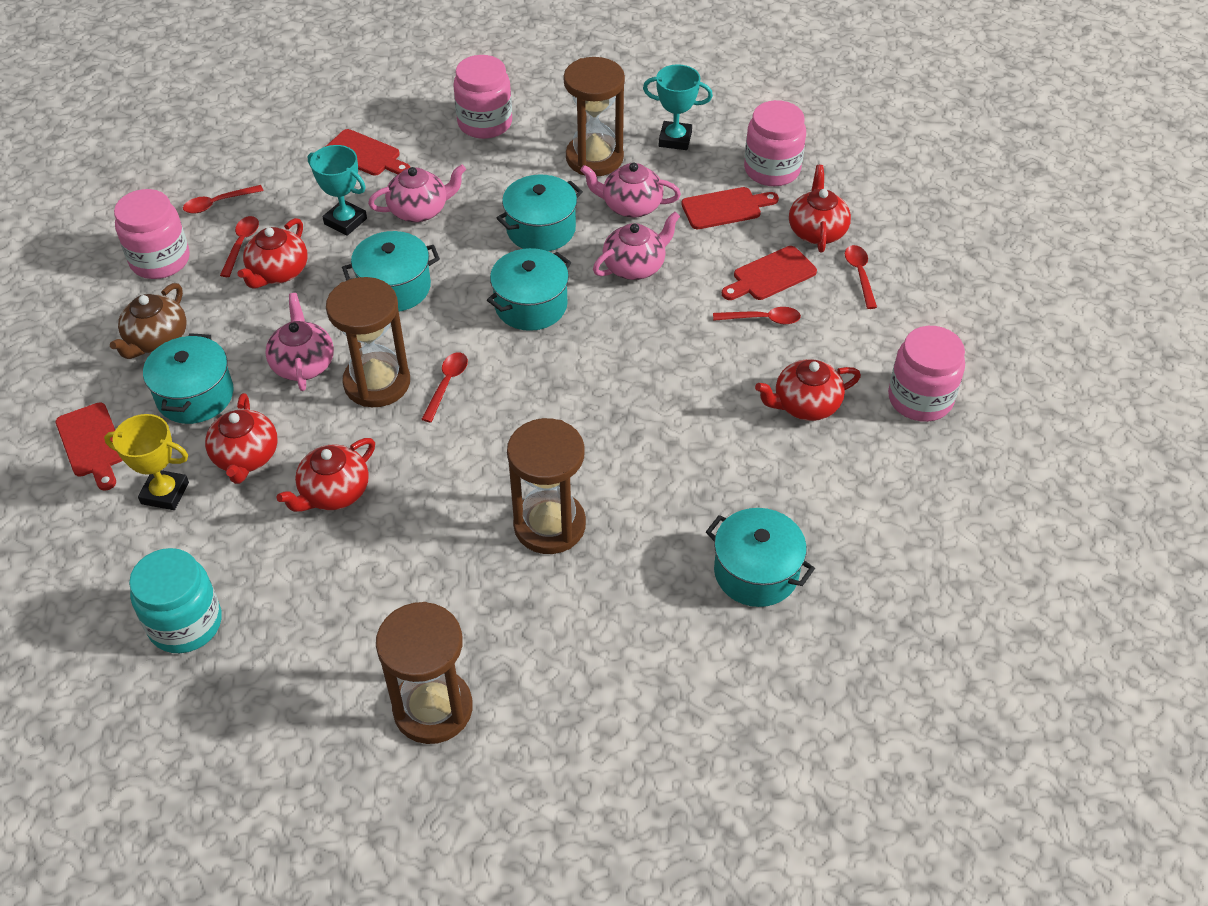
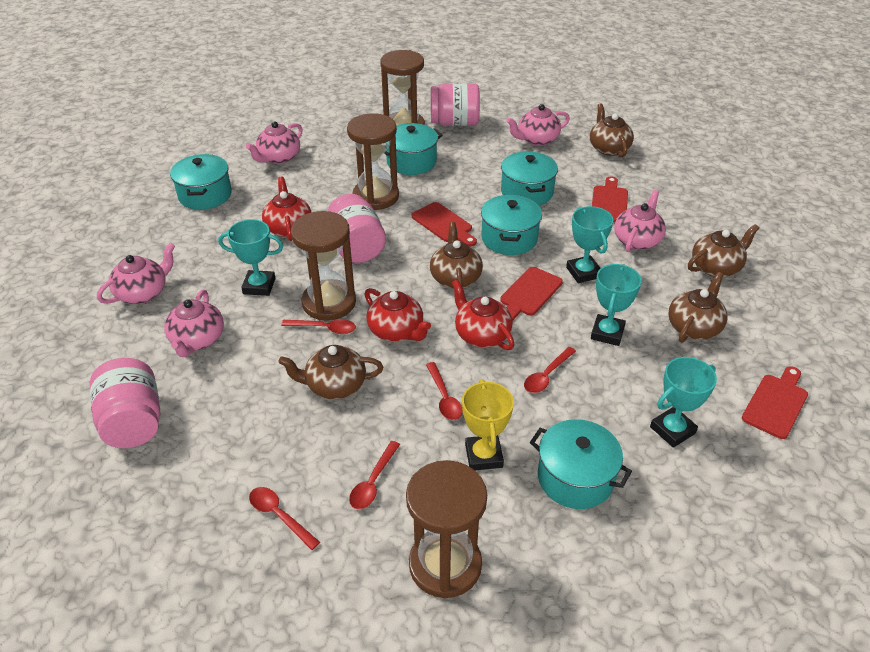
brown teapot: 1 -> 5
pink jar: 4 -> 3
pink teapot: 4 -> 5
red teapot: 5 -> 3
turquoise jar: 1 -> 0
turquoise trophy: 2 -> 4

